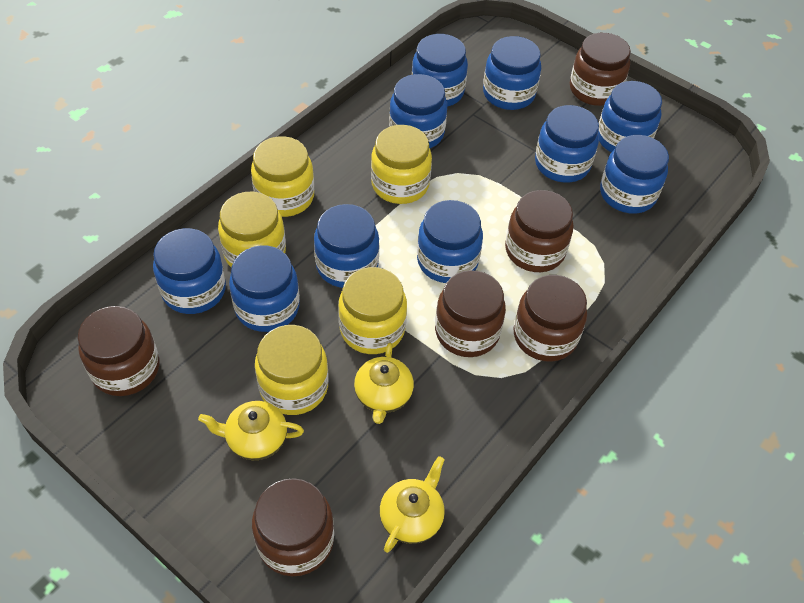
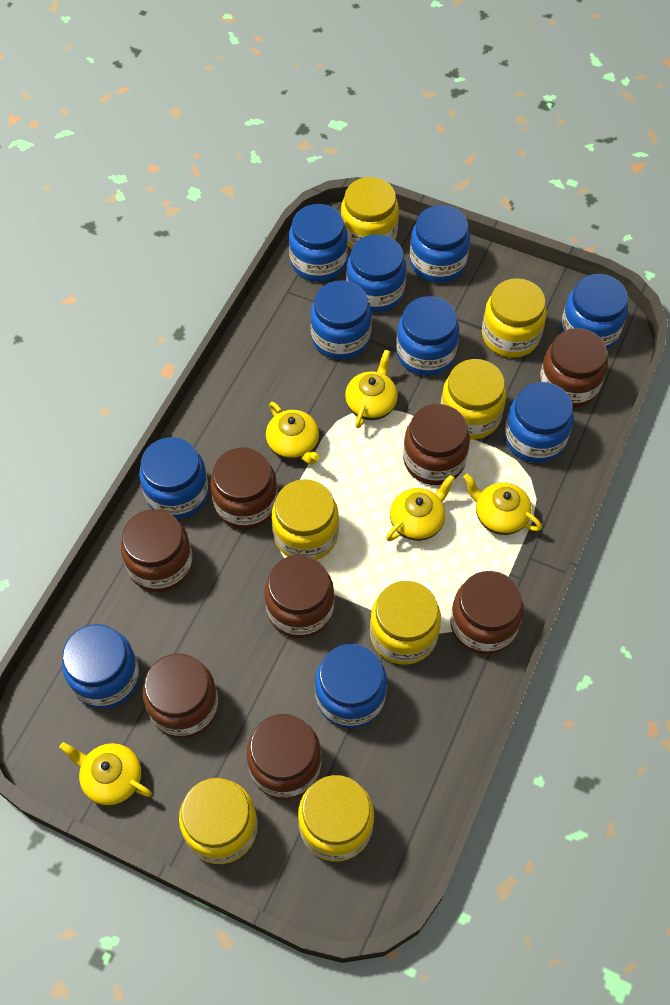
brown jar: 6 -> 8
yellow jar: 5 -> 7
yellow teapot: 3 -> 5

